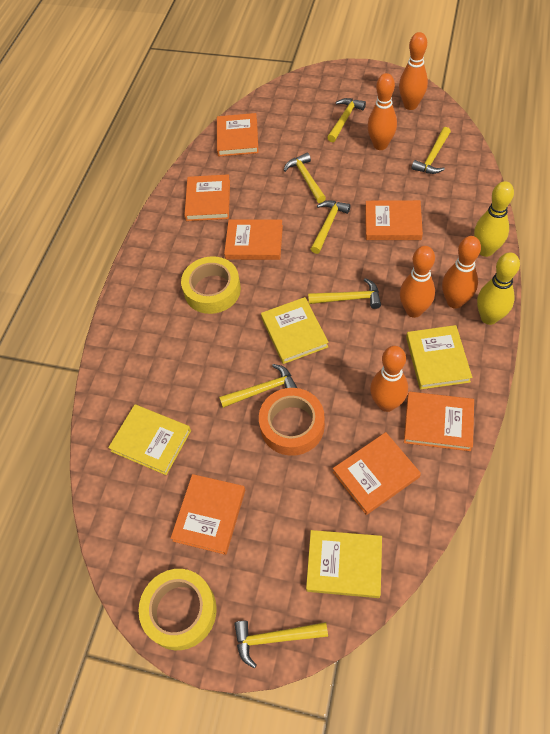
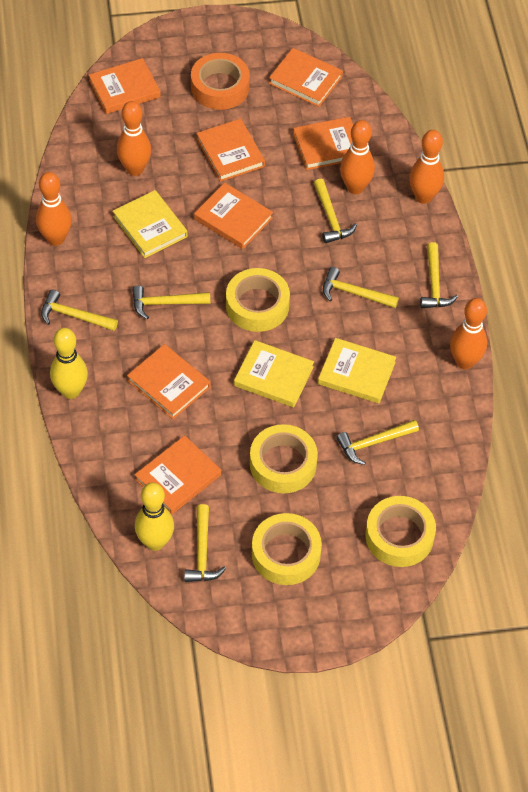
yellow book: 4 -> 3
yellow tape: 2 -> 4

